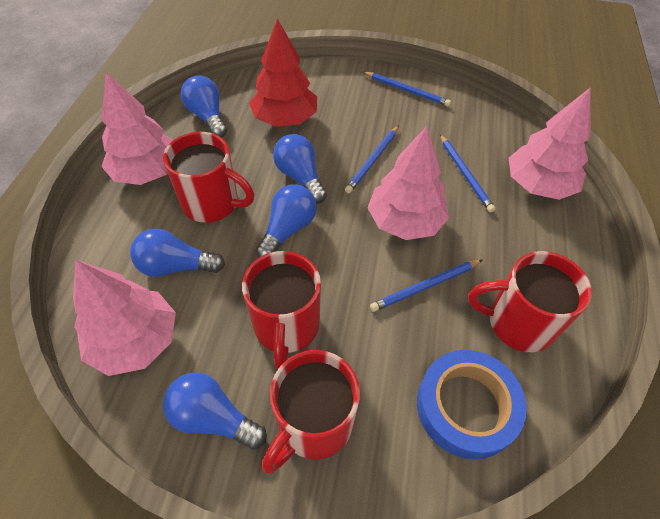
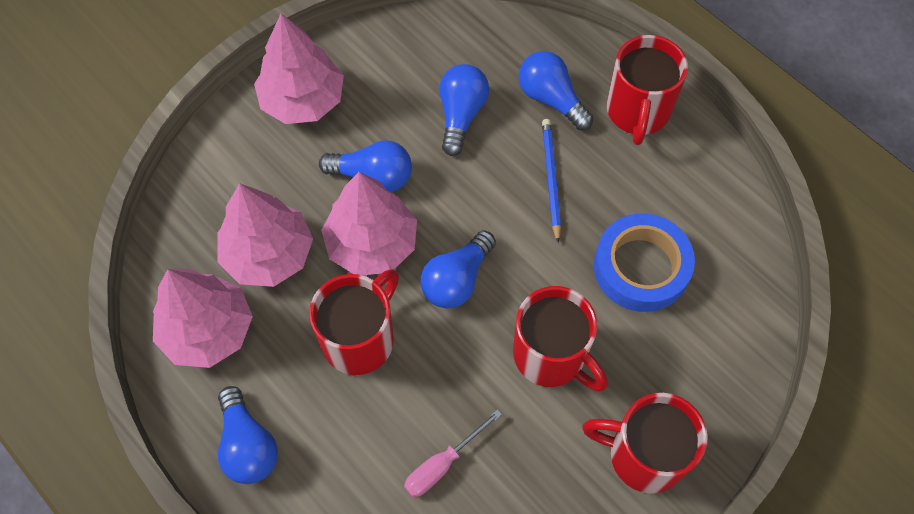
blue pencil: 4 -> 1
pink screwdriver: 0 -> 1
red tree: 1 -> 0

